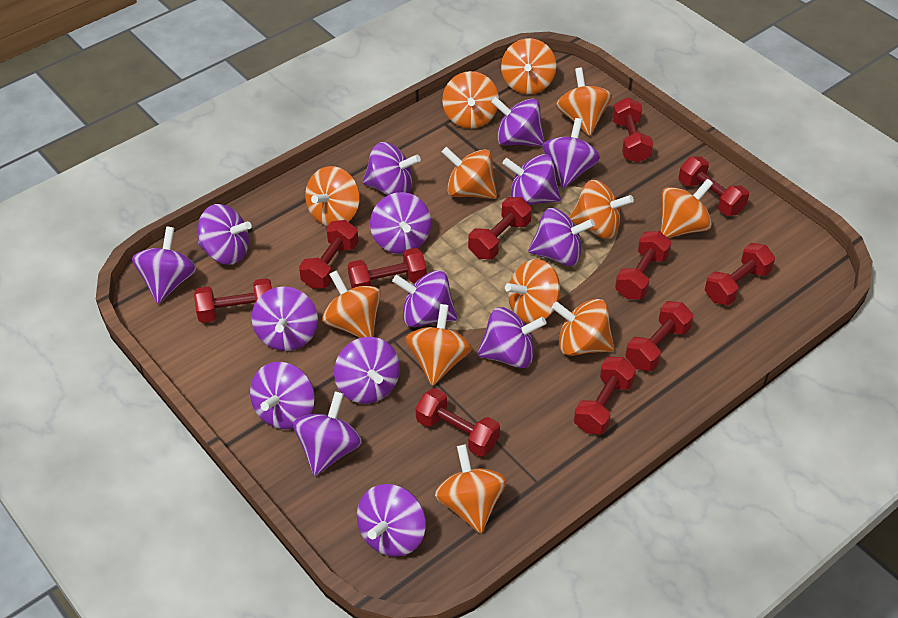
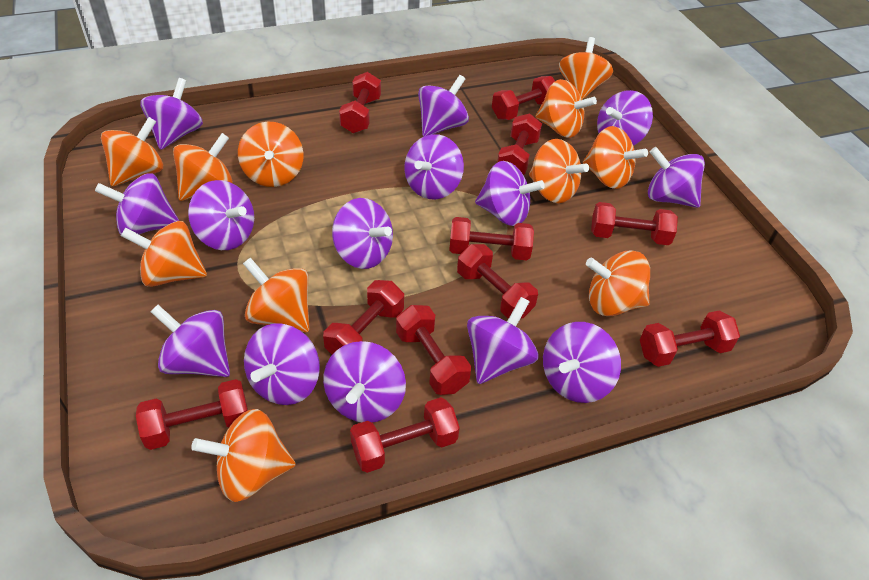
orange spinning top: 12 -> 11
purple spinning top: 15 -> 14

